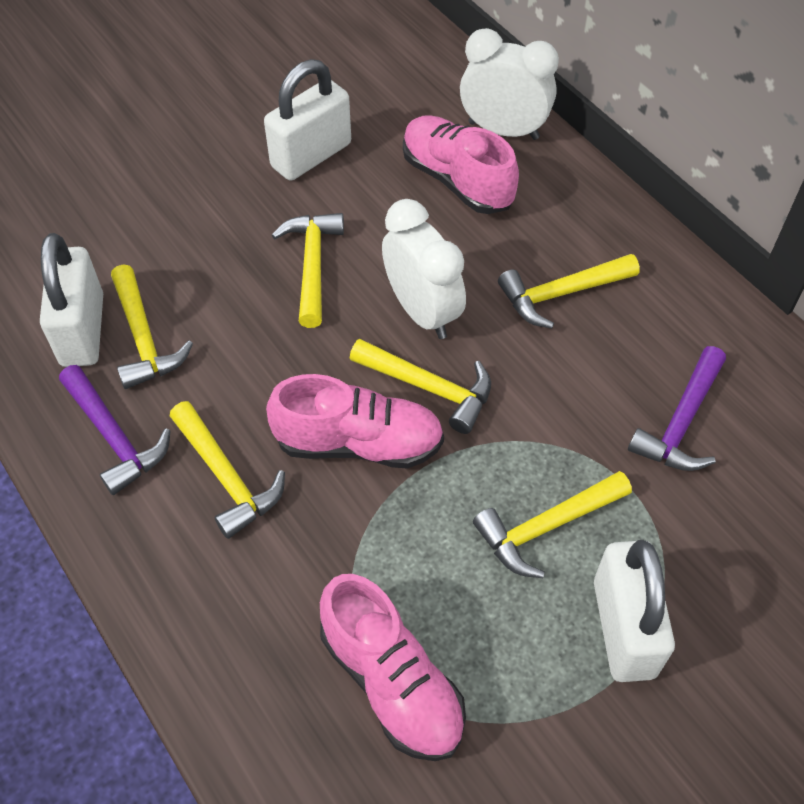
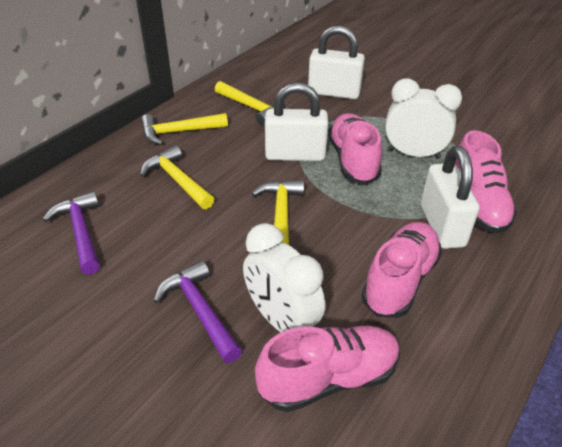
pink shoe: 3 -> 4
yellow hammer: 6 -> 4

